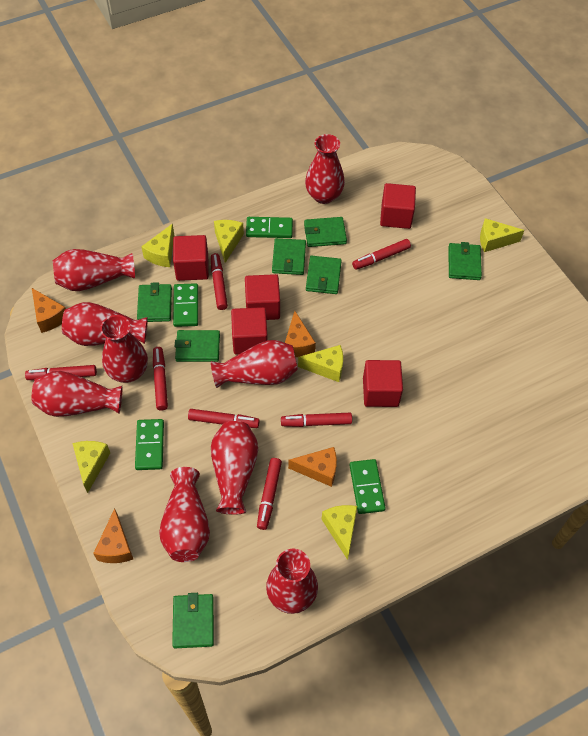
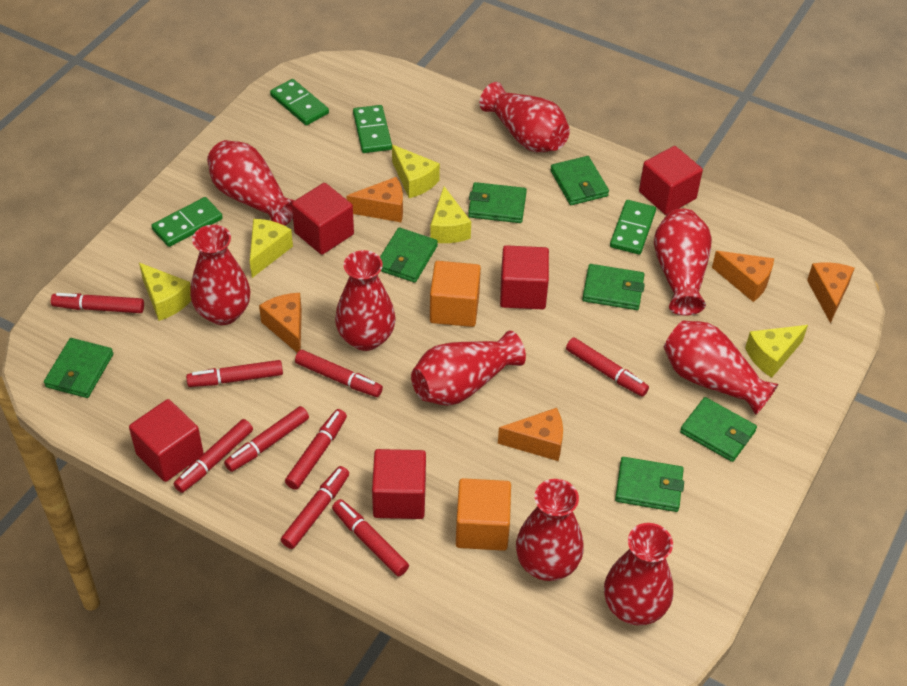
orange cheese: 4 -> 5
orange cube: 0 -> 2
red marker: 7 -> 9
yellow cheese: 6 -> 5

